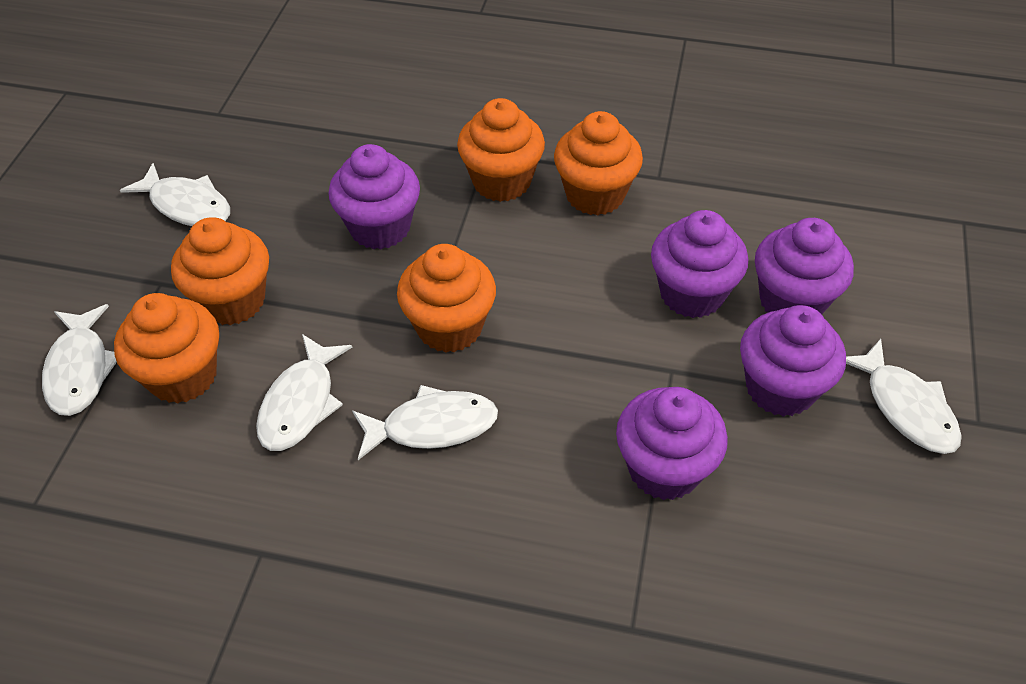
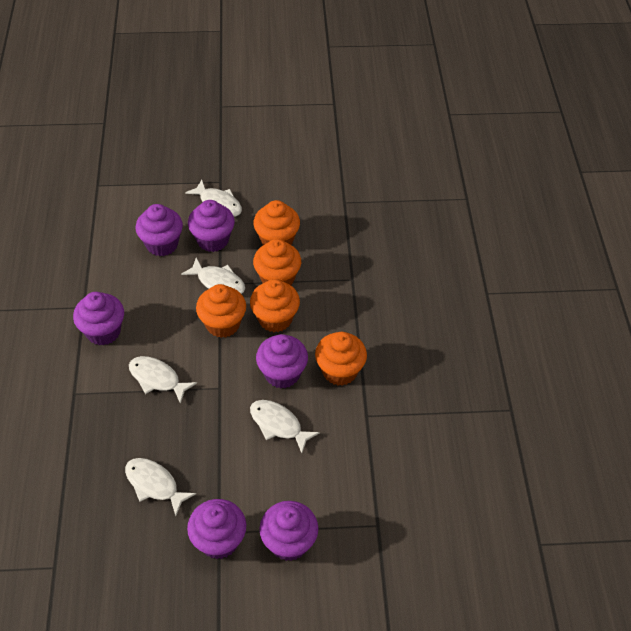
purple cupcake: 5 -> 6

